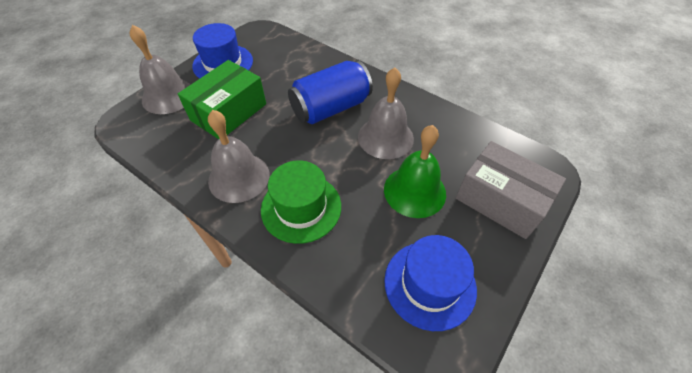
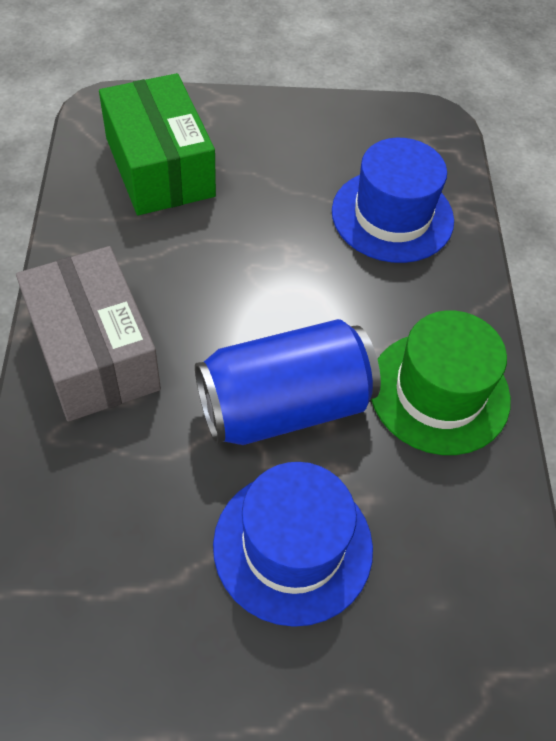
green bell: 1 -> 0
grey bell: 3 -> 0

